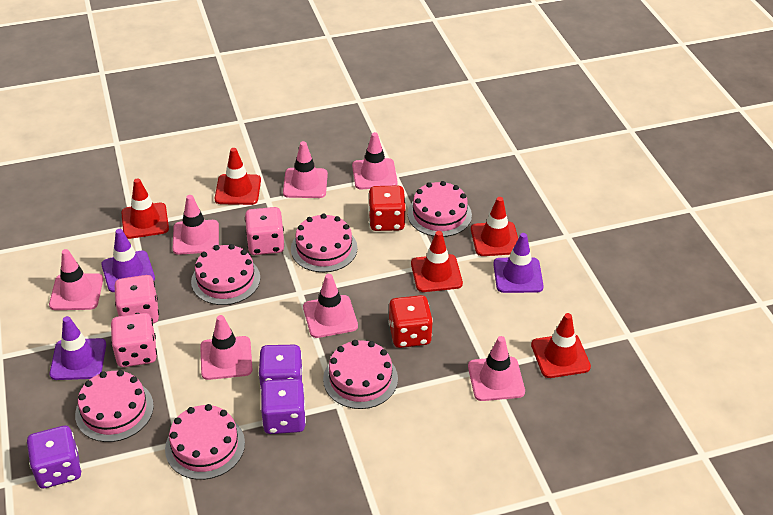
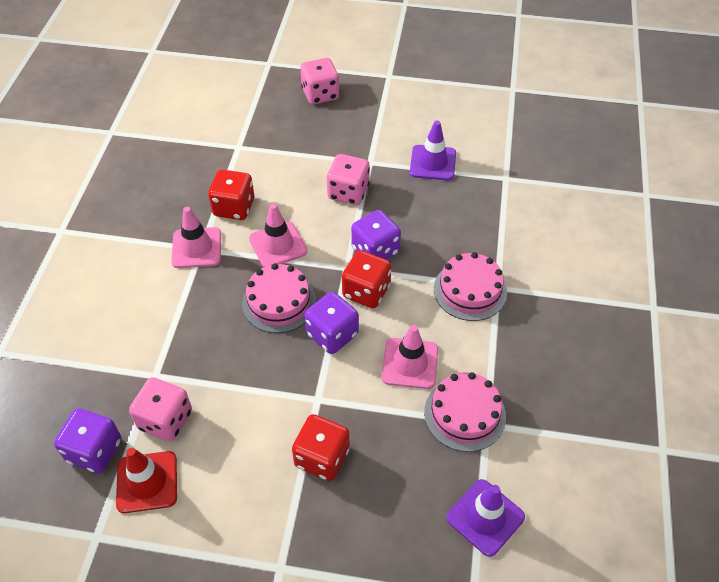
pink cake: 6 -> 3
pink traffic cone: 7 -> 3
purple traffic cone: 3 -> 2
red dice: 2 -> 3
red traffic cone: 5 -> 1

